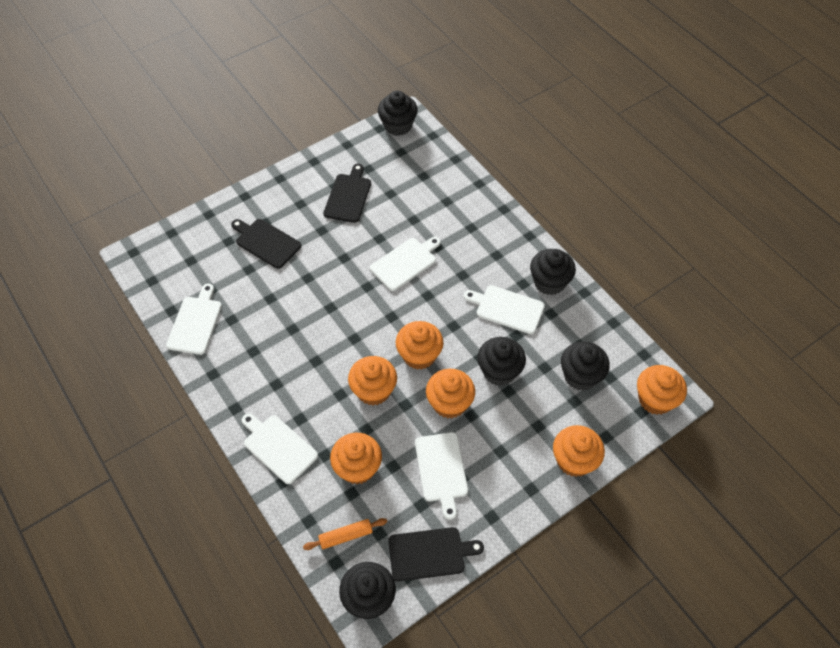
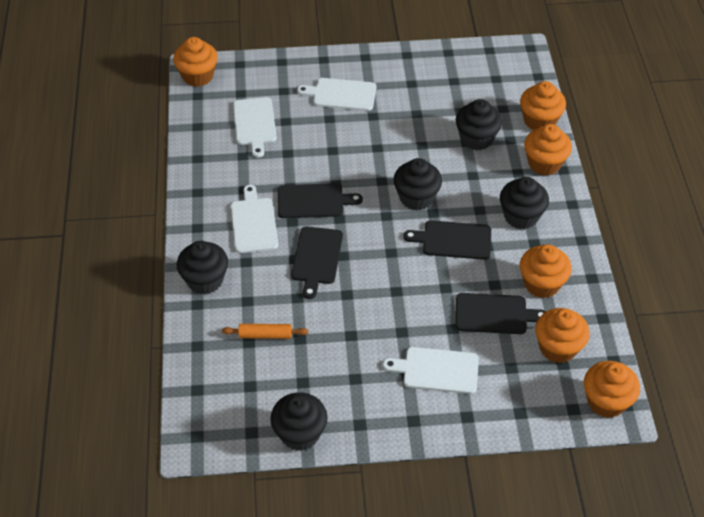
black cutting board: 3 -> 4
white cutting board: 5 -> 4

